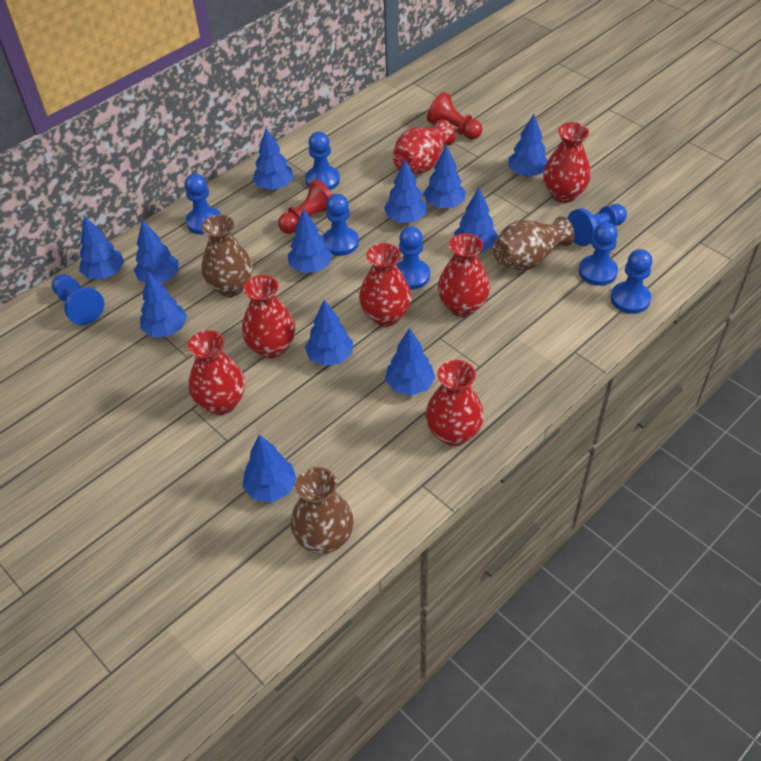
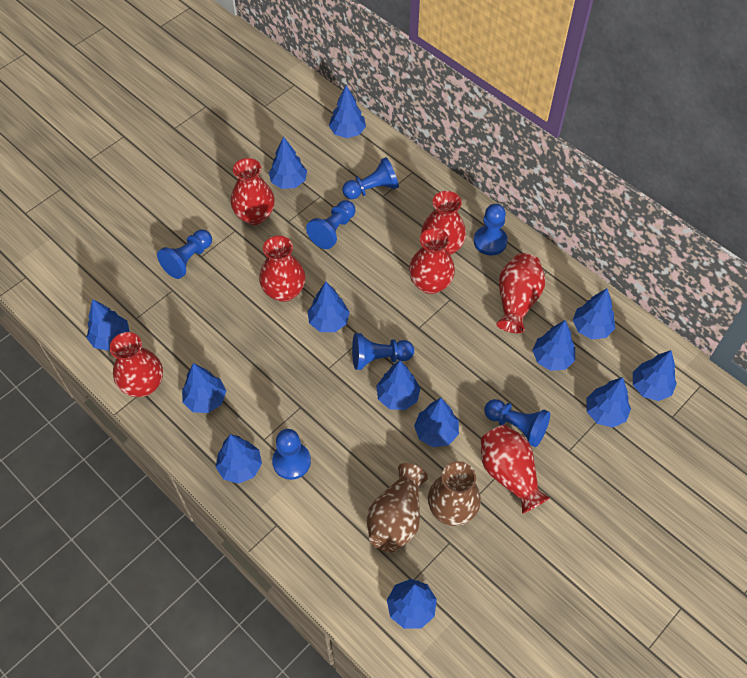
blue pawn: 8 -> 7
blue tree: 12 -> 13
brown vase: 3 -> 2
red pawn: 2 -> 0

